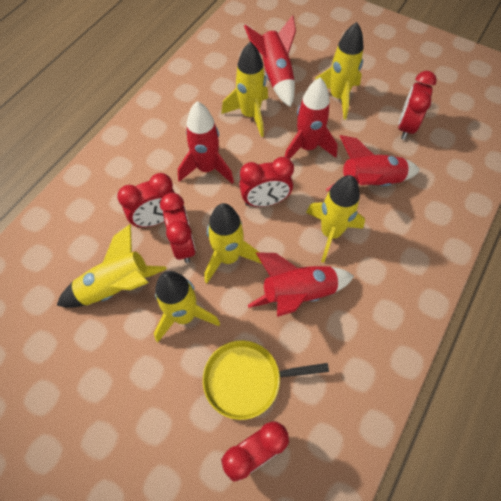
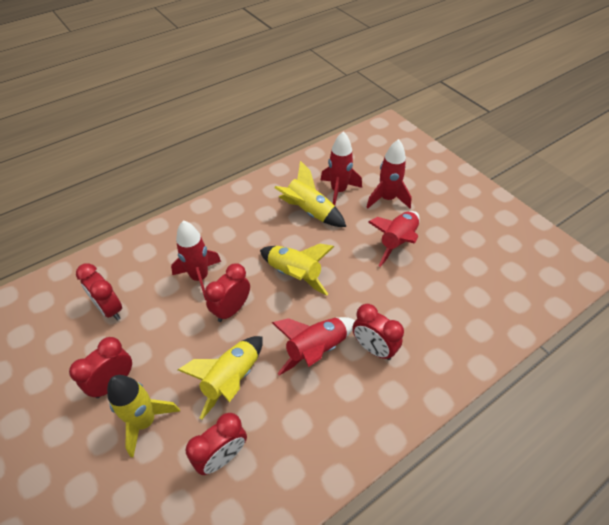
yellow pan: 1 -> 0
yellow rocket: 6 -> 4

